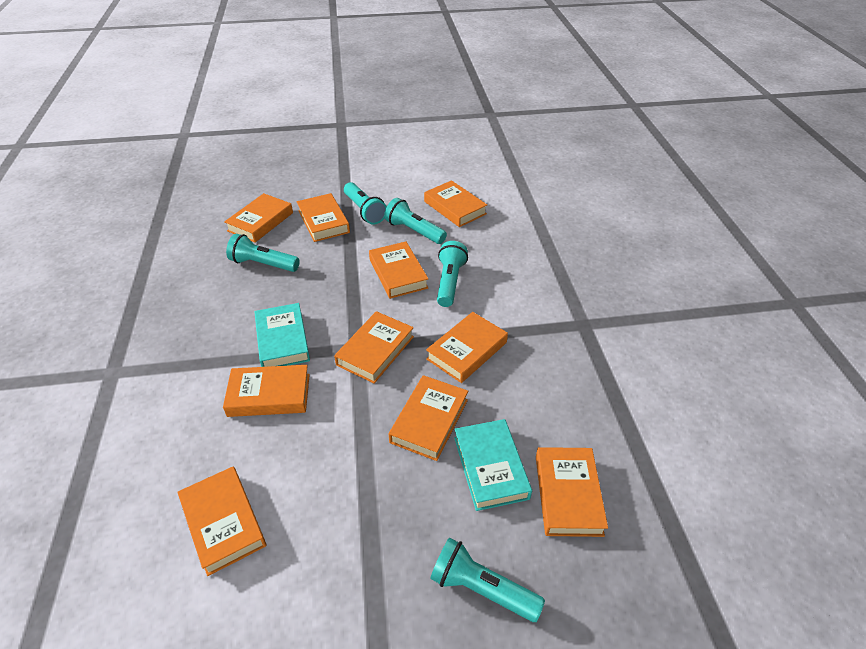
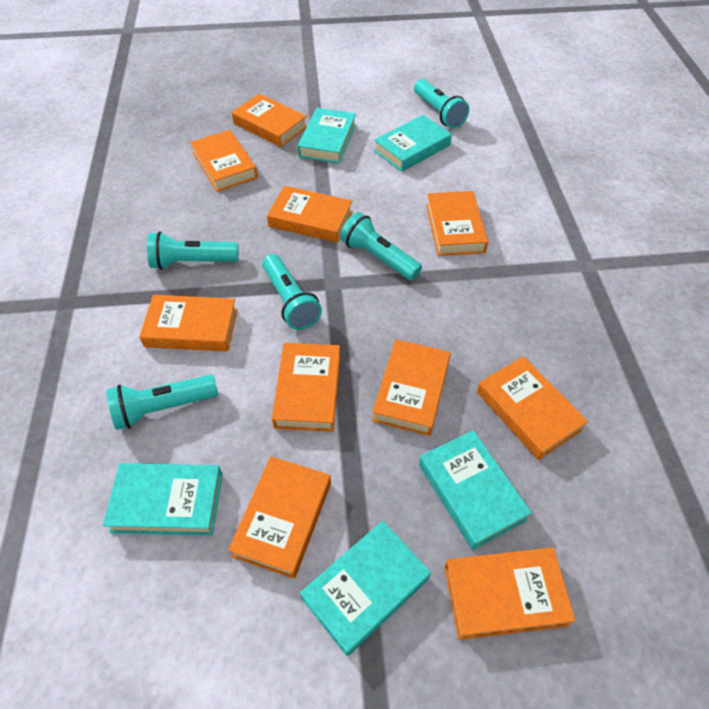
turquoise book: 2 -> 5

